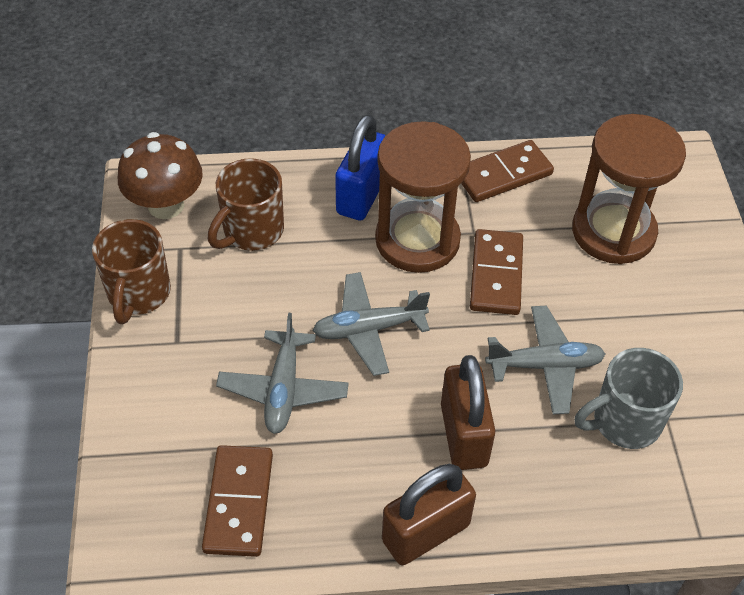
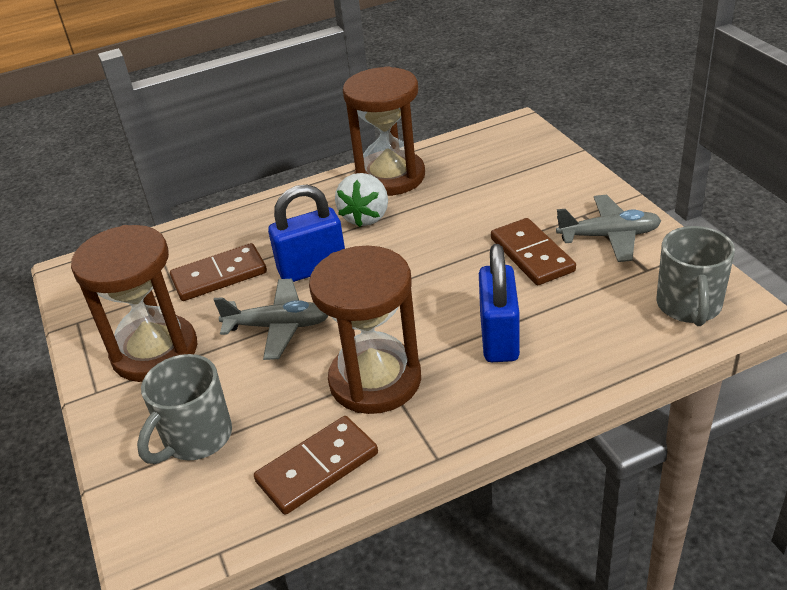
blue padlock: 1 -> 2
brown hourglass: 2 -> 3
brown mug: 2 -> 0
brown mushroom: 1 -> 0
brown padlock: 2 -> 0
grey mug: 1 -> 2
grey plane: 3 -> 2
white strawberry: 0 -> 1

